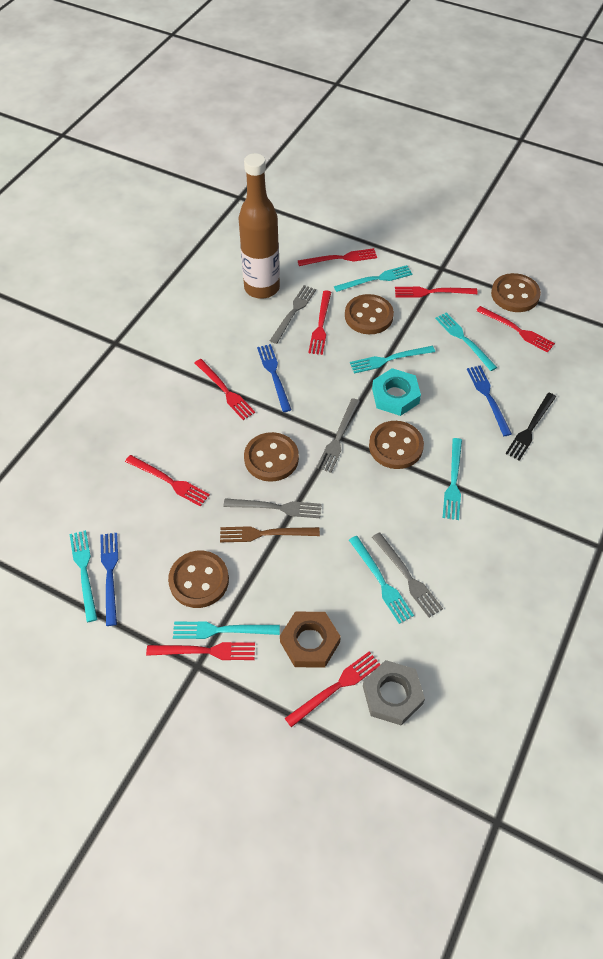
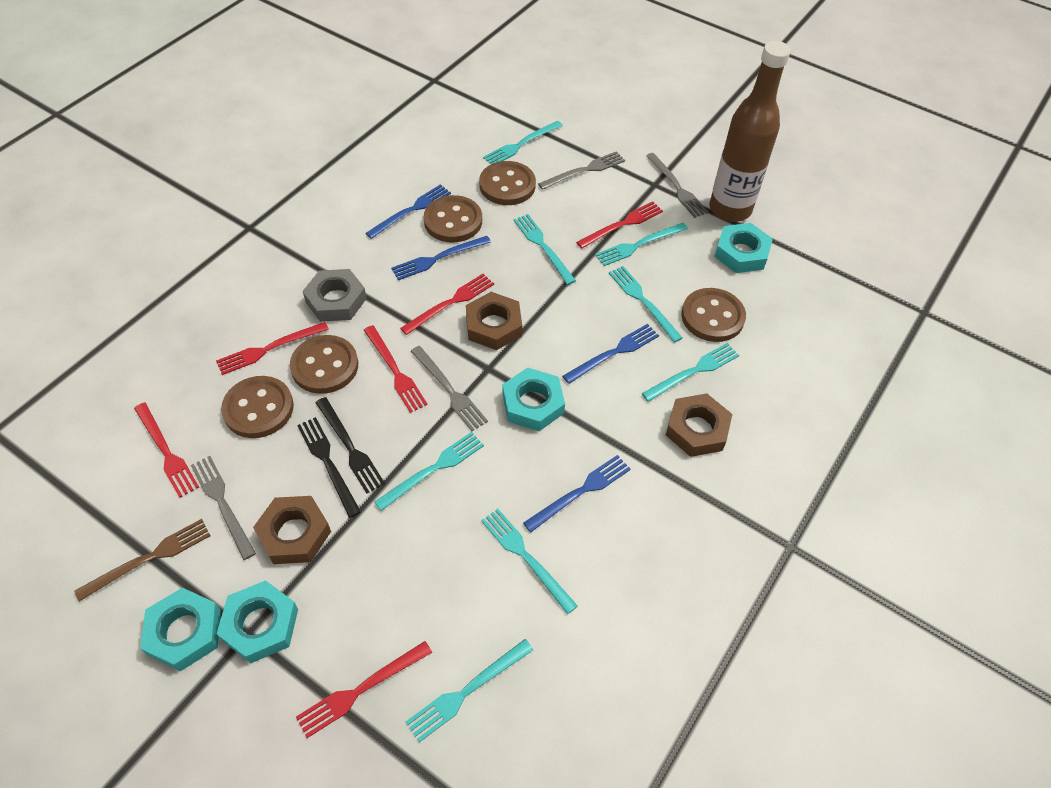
black fork: 1 -> 2
blue fork: 3 -> 4
brown nut: 1 -> 3
red fork: 8 -> 6
turquoise fork: 7 -> 8
turquoise nut: 1 -> 4

